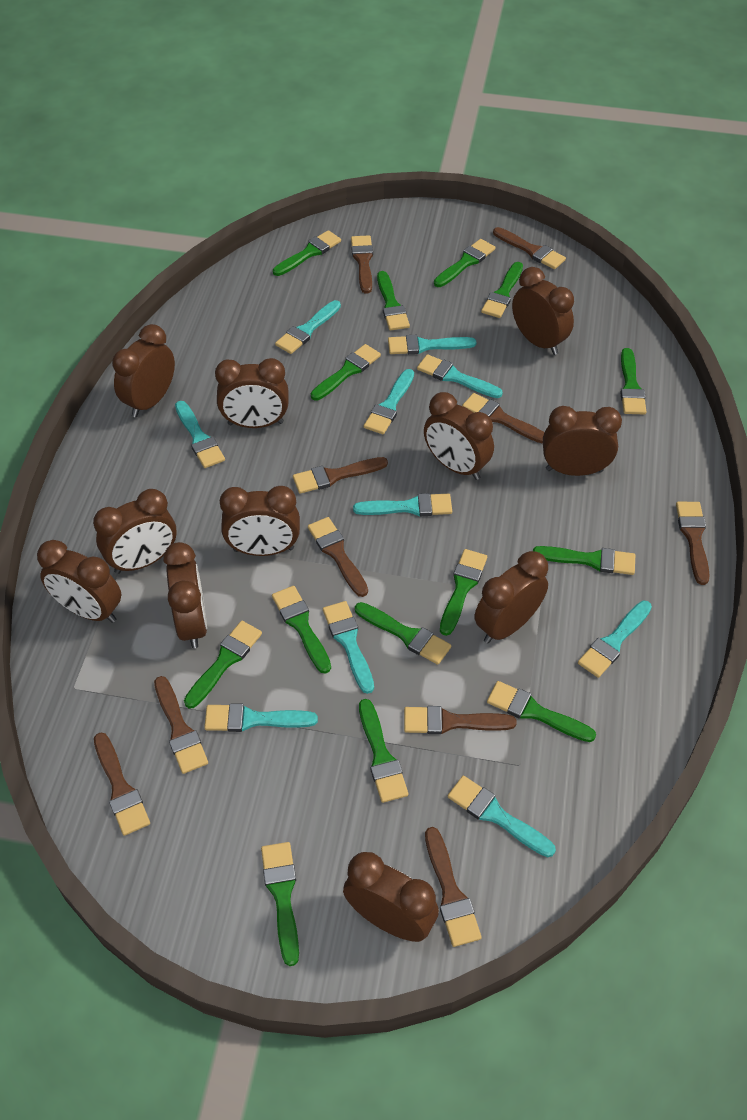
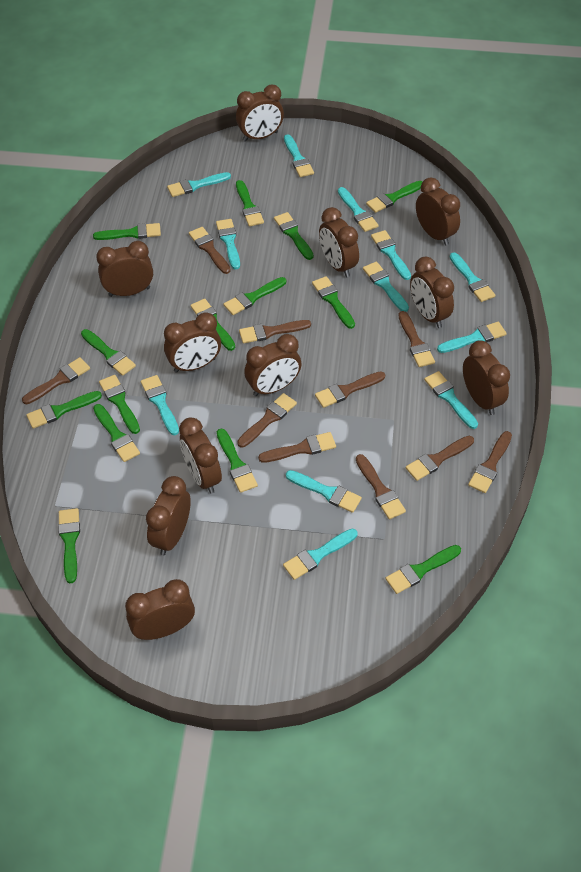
turquoise brush: 10 -> 12

